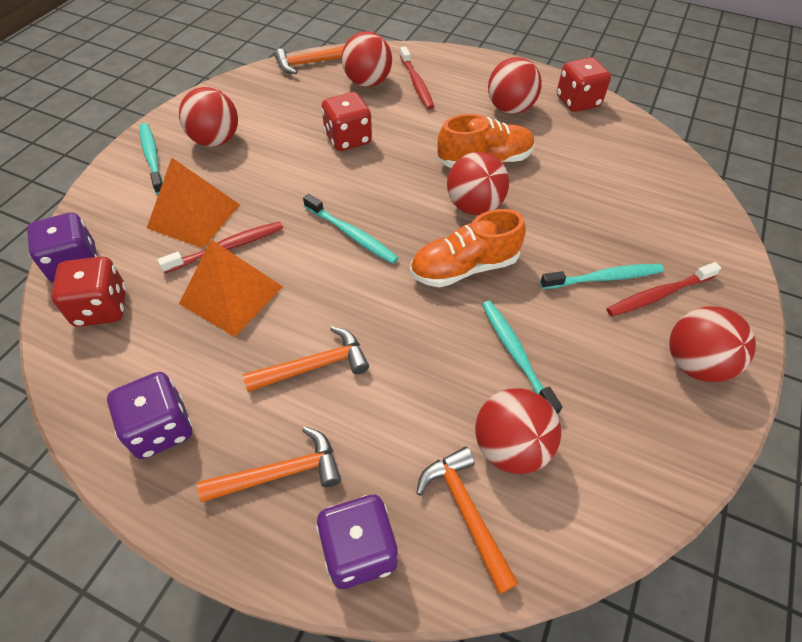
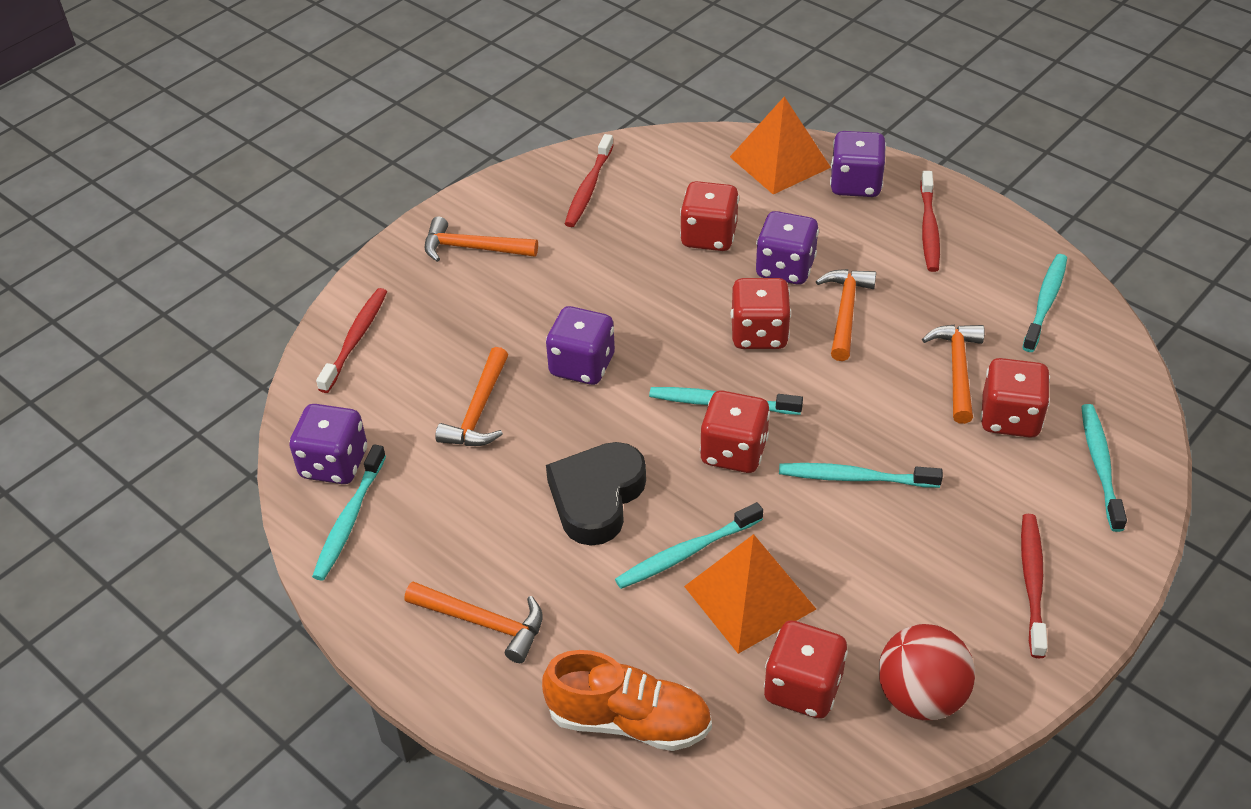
black heart: 0 -> 1
orange hammer: 4 -> 5
orange shoe: 2 -> 1
purple dice: 3 -> 4
red ball: 6 -> 1
red dice: 3 -> 5
red toothbrush: 3 -> 4
turquoise toothbrush: 4 -> 6

